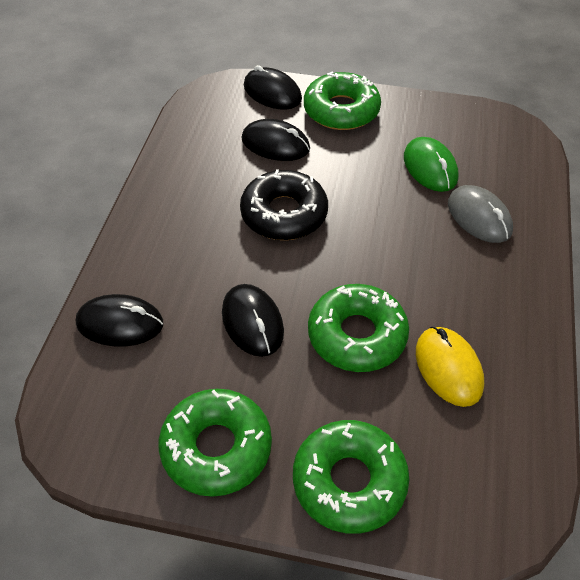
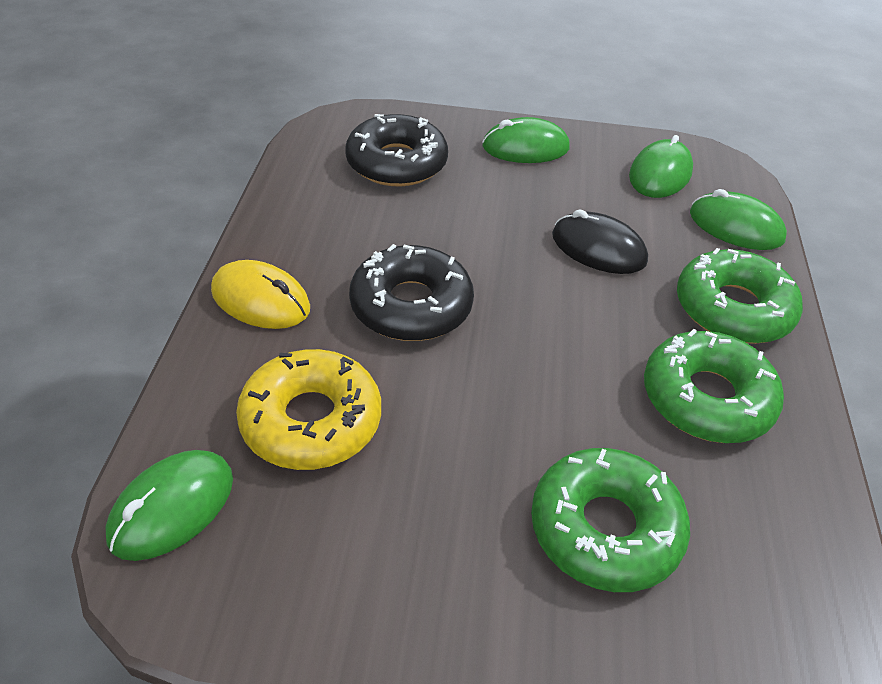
black donut: 1 -> 2
black mouse: 4 -> 1
green donut: 4 -> 3
green mouse: 1 -> 4
grey mouse: 1 -> 0
yellow donut: 0 -> 1

